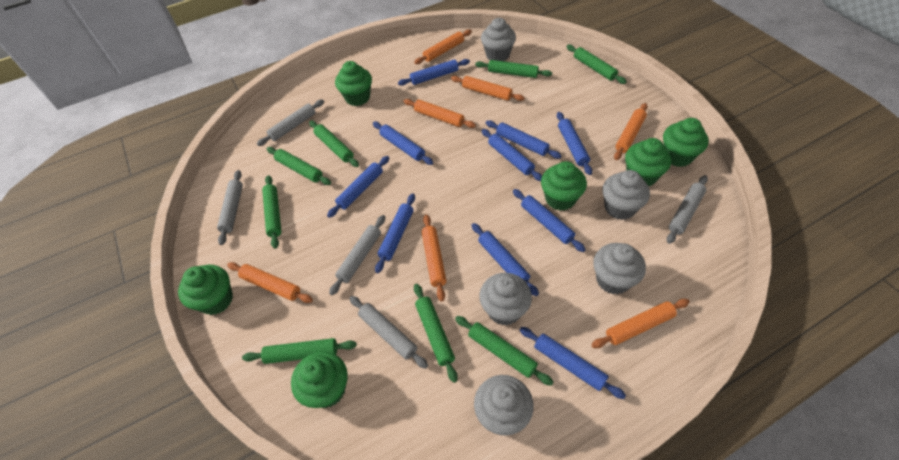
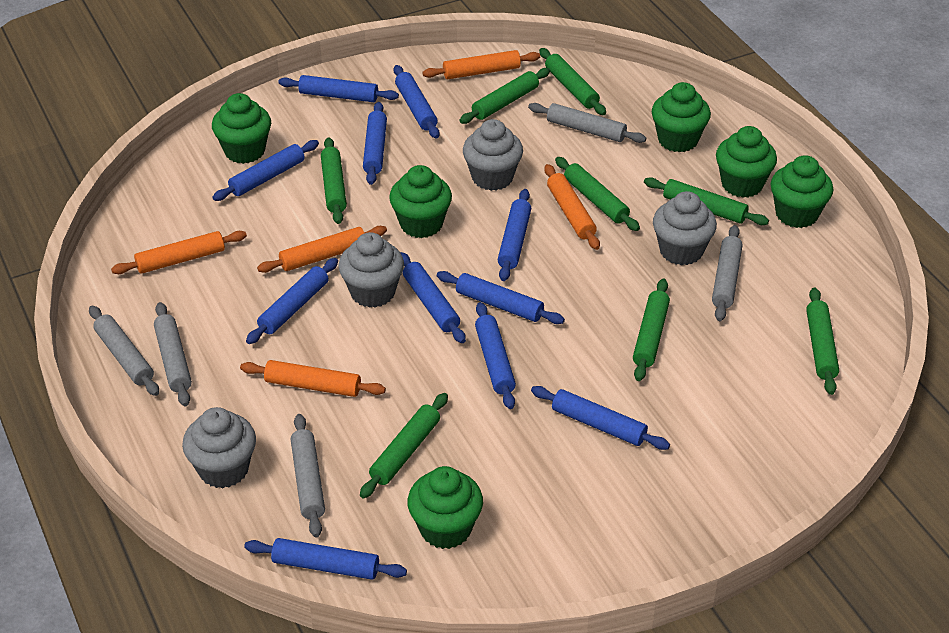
blue rolling pin: 10 -> 11
grey cupcake: 5 -> 4
orange rolling pin: 7 -> 5

